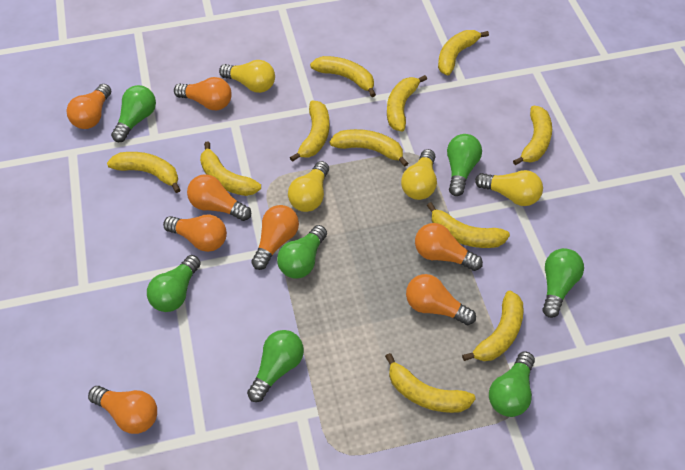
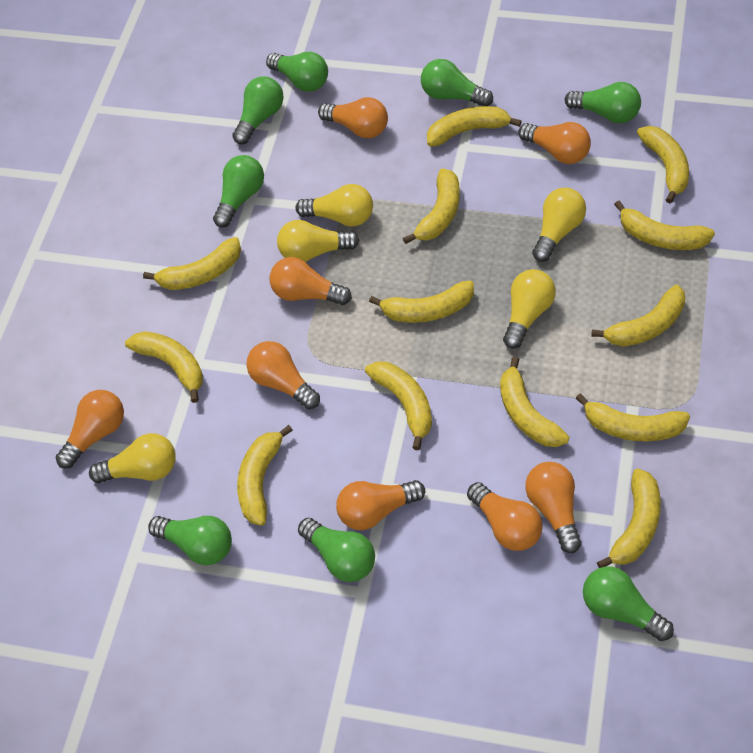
green light bulb: 7 -> 8
yellow banana: 11 -> 13
yellow light bulb: 4 -> 5

